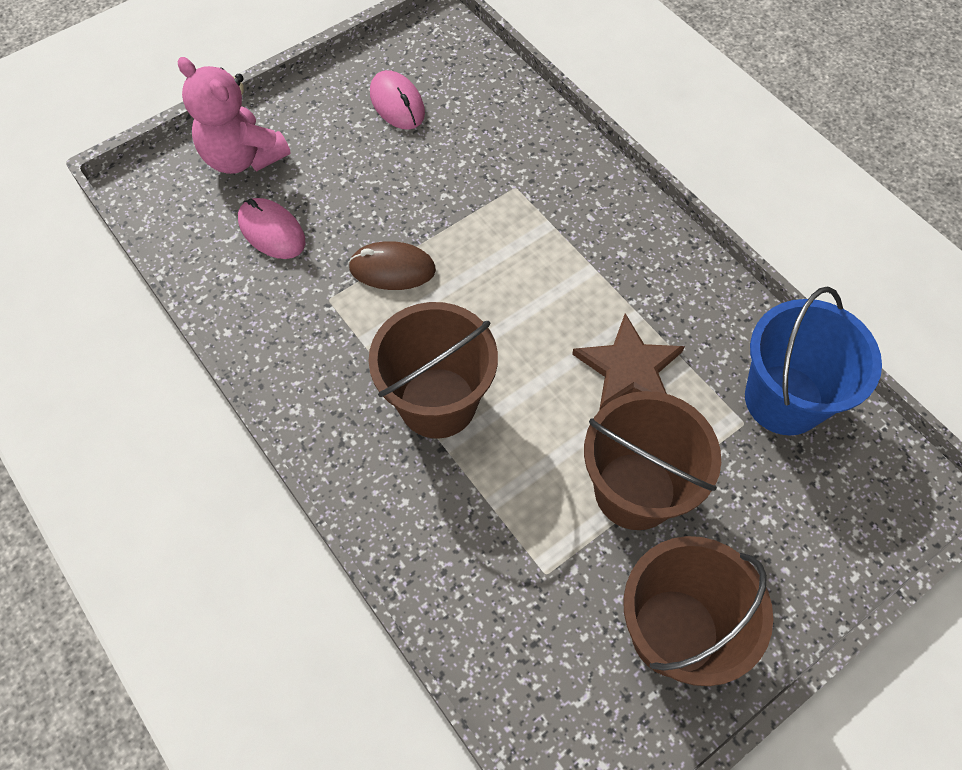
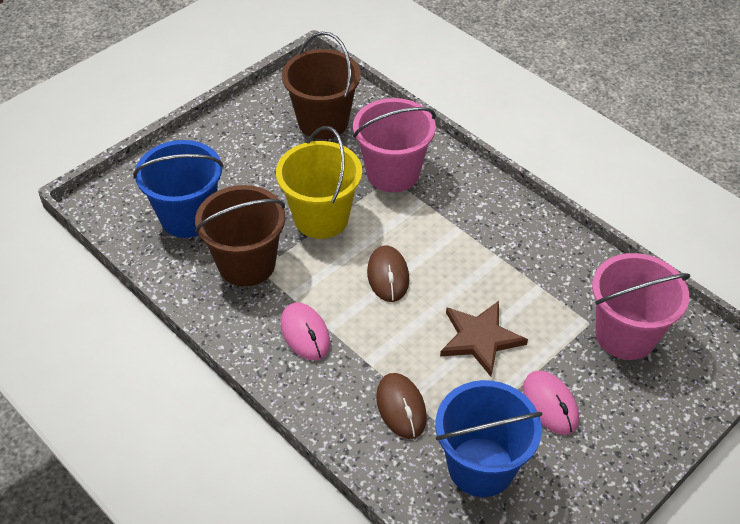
blue bucket: 1 -> 2
brown bucket: 3 -> 2
brown mouse: 1 -> 2
pink bucket: 0 -> 2
pink teddy bear: 1 -> 0
yellow bucket: 0 -> 1

